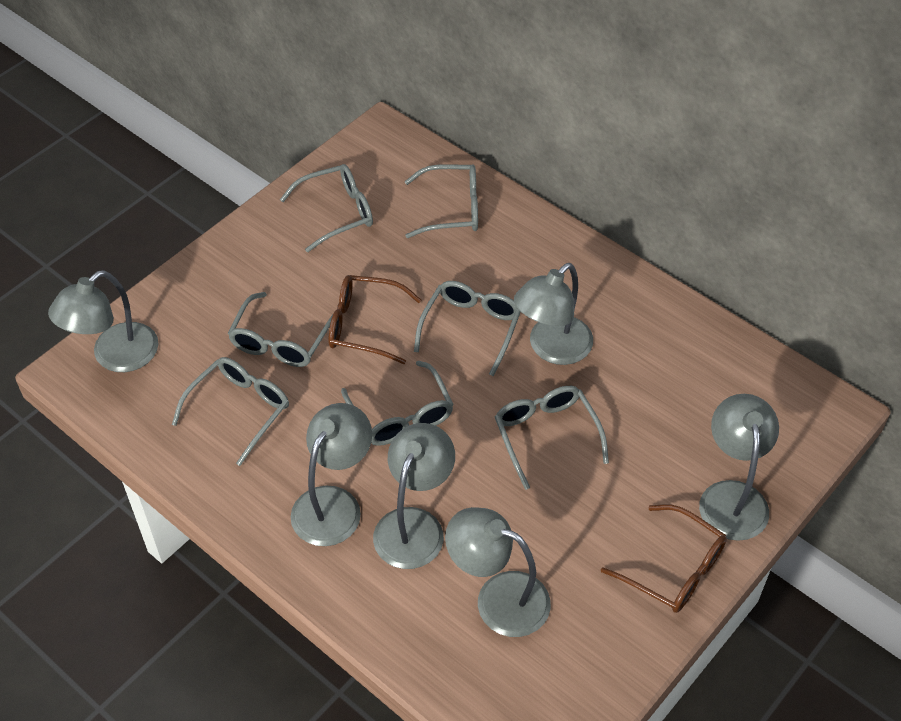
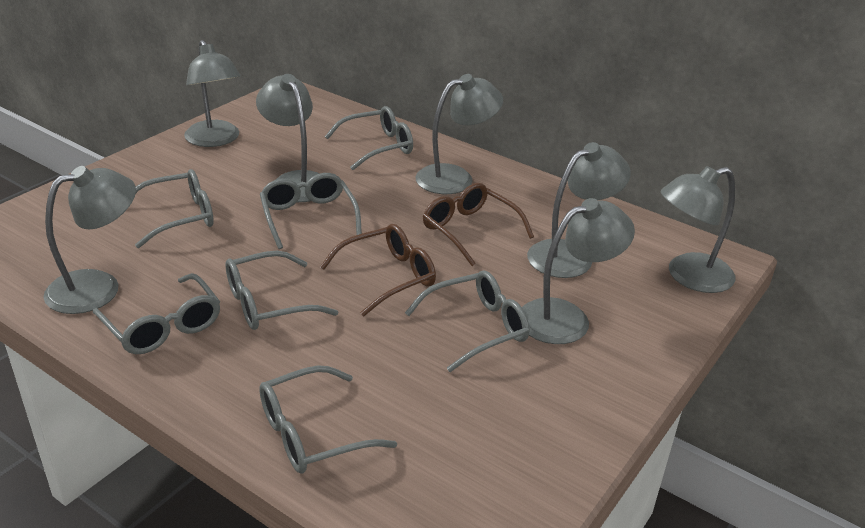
grey lamp: 6 -> 7

